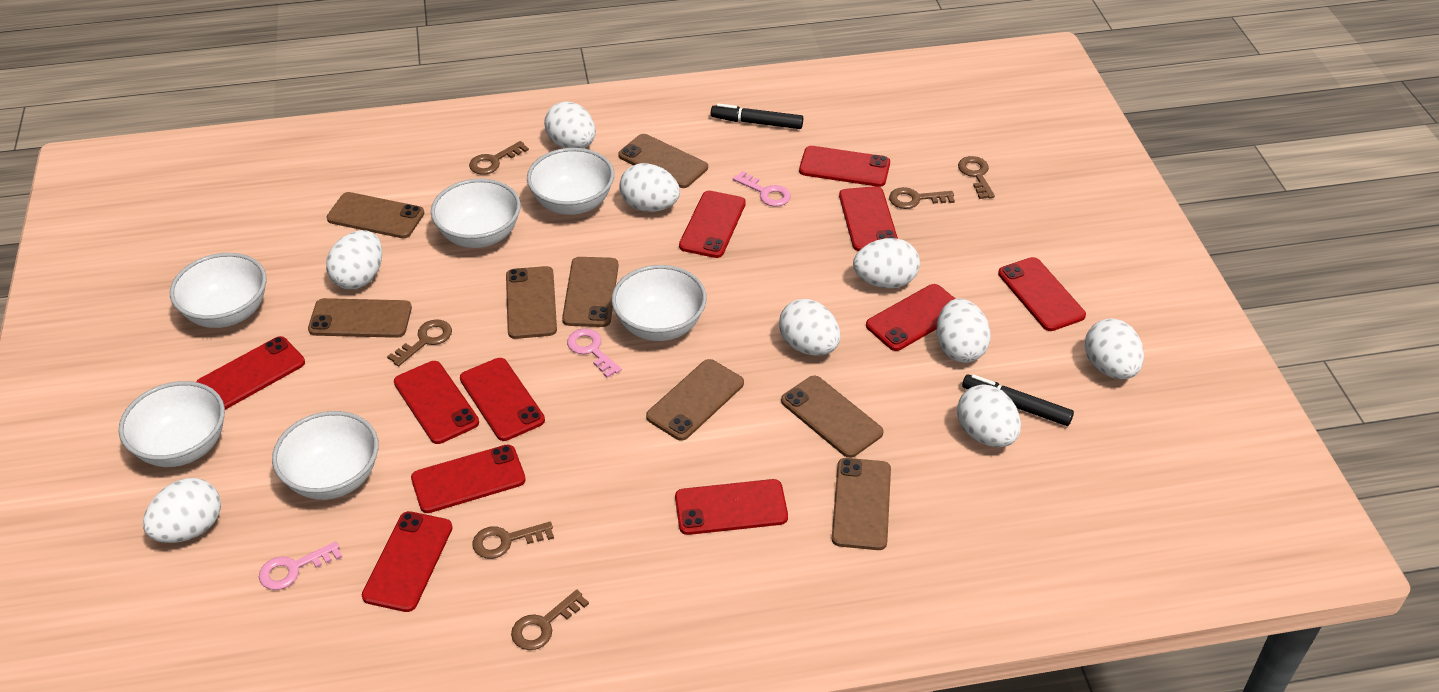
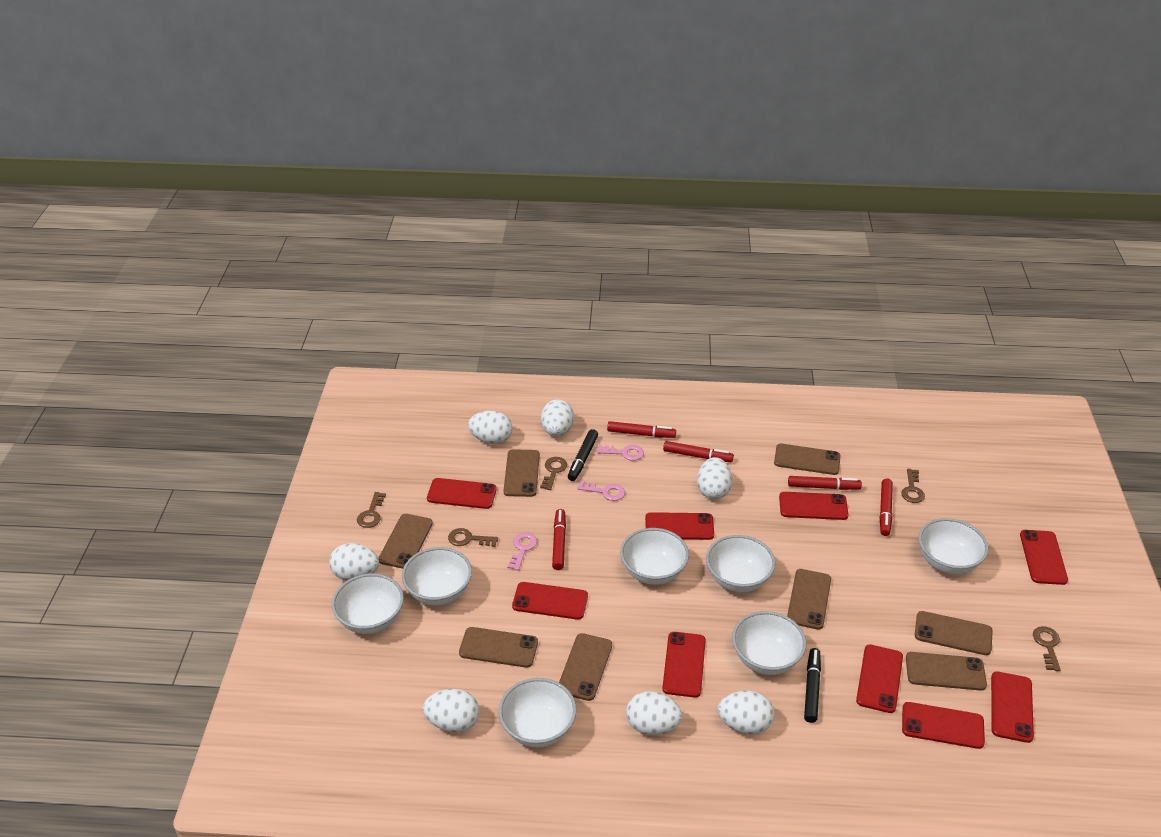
brown key: 6 -> 5
red marker: 0 -> 5
red phone: 11 -> 9
white bowl: 6 -> 7
white egg: 9 -> 7

